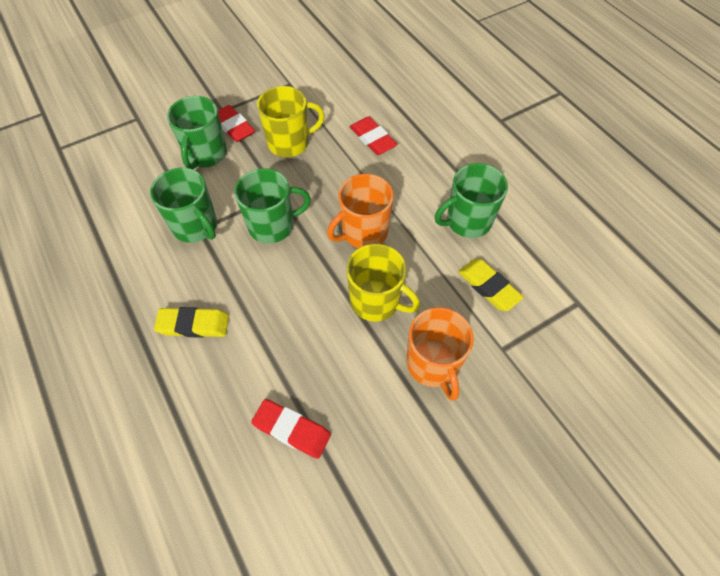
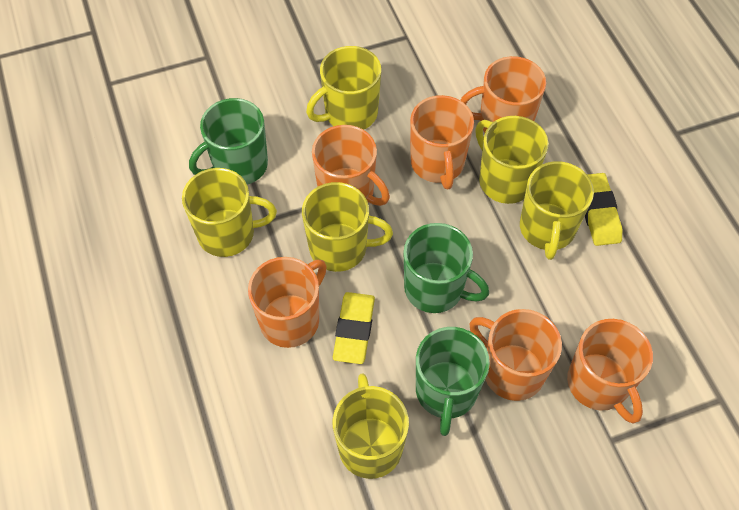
green mug: 4 -> 3
orange mug: 2 -> 6
red eraser: 3 -> 0
yellow mug: 2 -> 6

